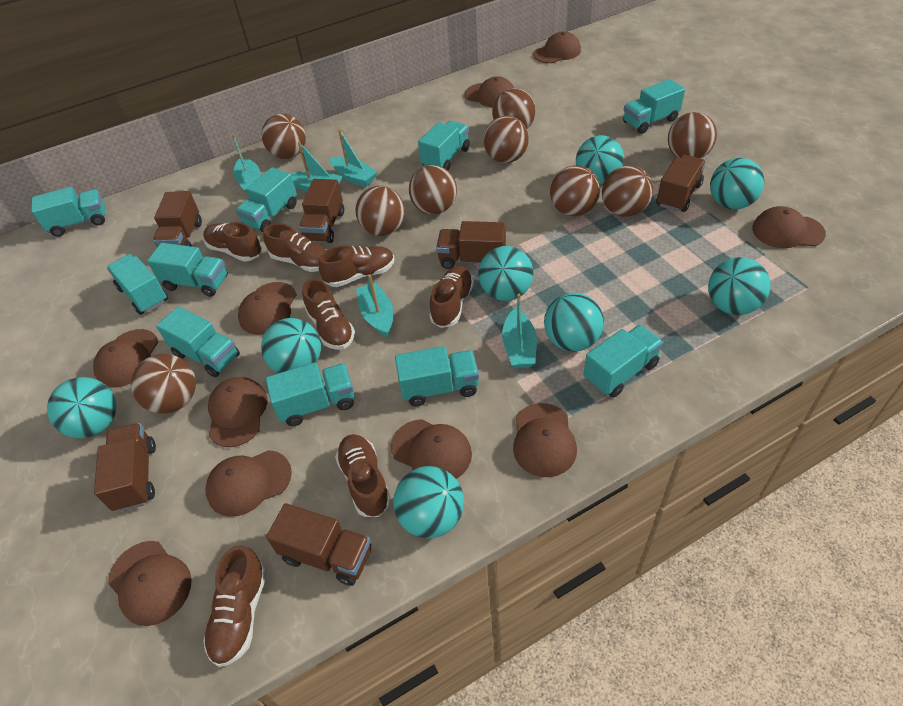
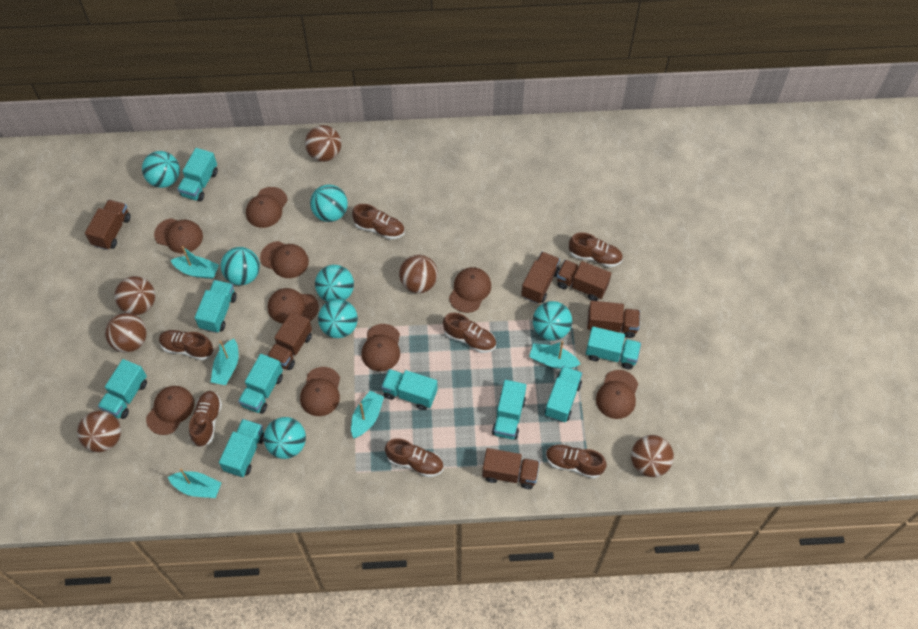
brown ball: 9 -> 6
brown cap: 10 -> 9
turquoise ball: 8 -> 7
turquoise truck: 10 -> 9

